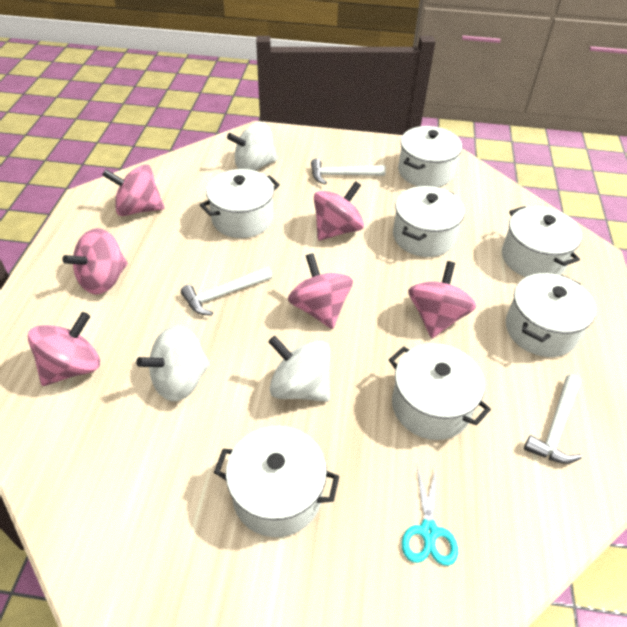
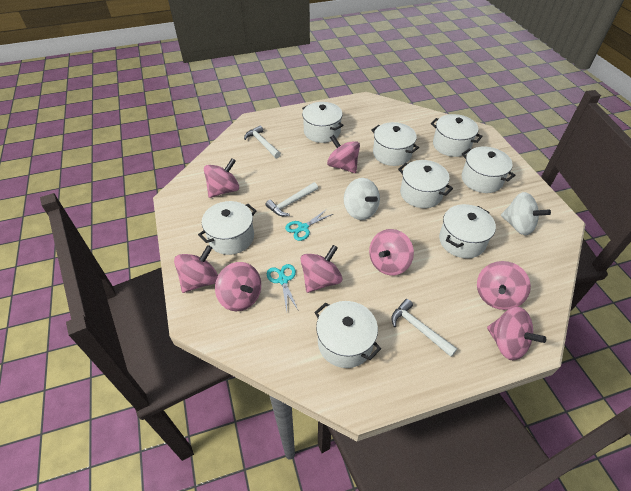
pink spinning top: 6 -> 8
turquoise scissors: 1 -> 2
white pot: 7 -> 8
white spinning top: 3 -> 2

